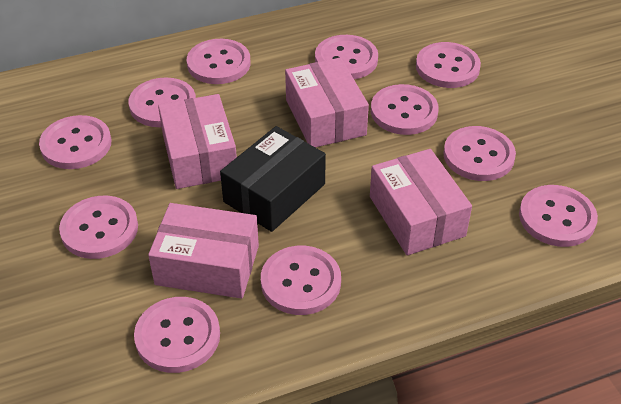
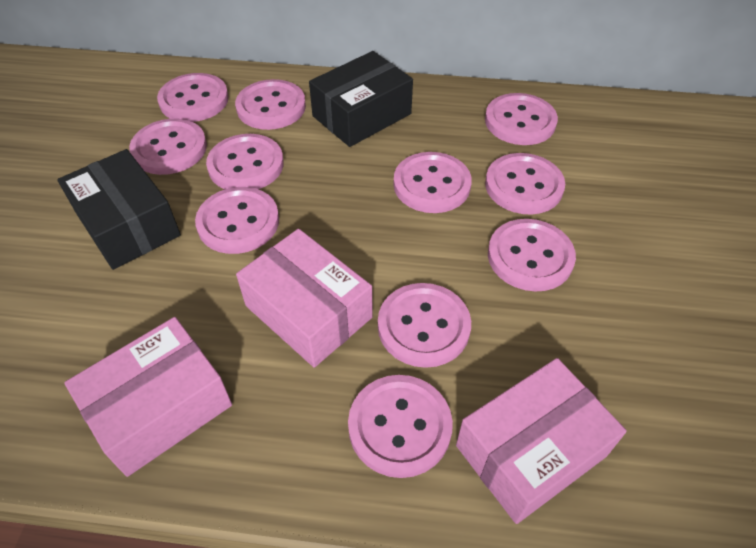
black box: 1 -> 2
pink box: 4 -> 3

